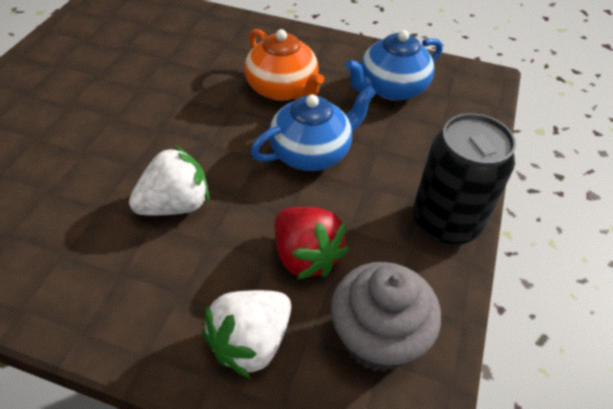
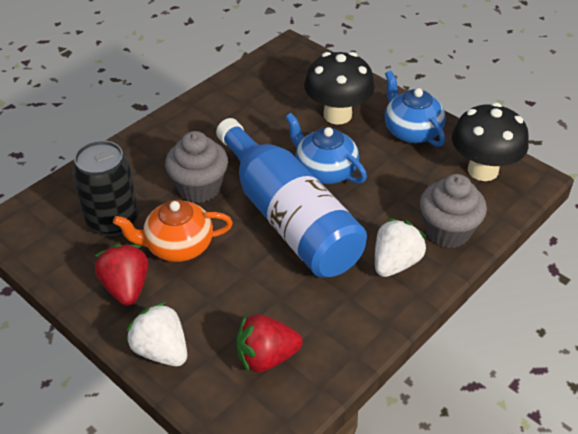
black mushroom: 0 -> 2
blue bottle: 0 -> 1
grey cupcake: 1 -> 2
red strawberry: 1 -> 2

